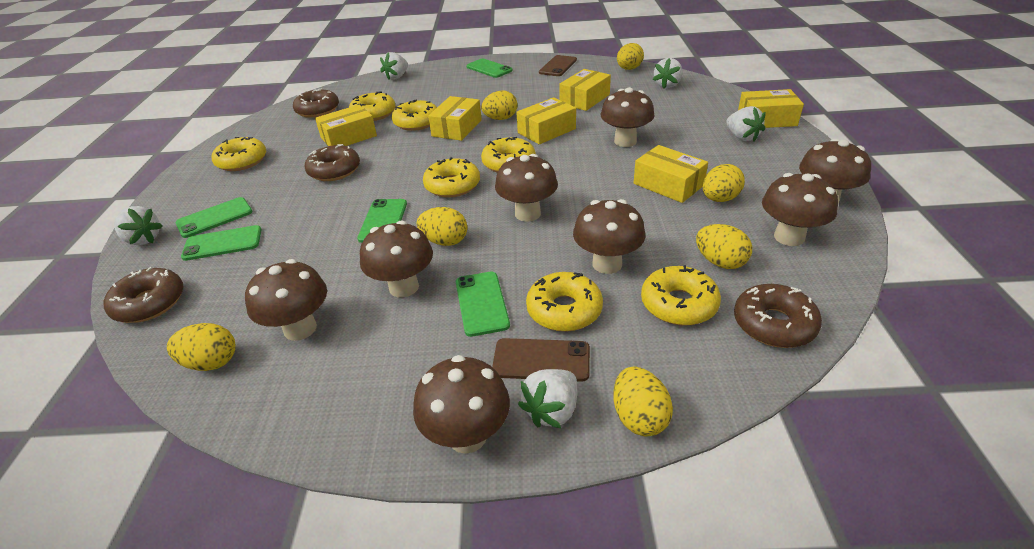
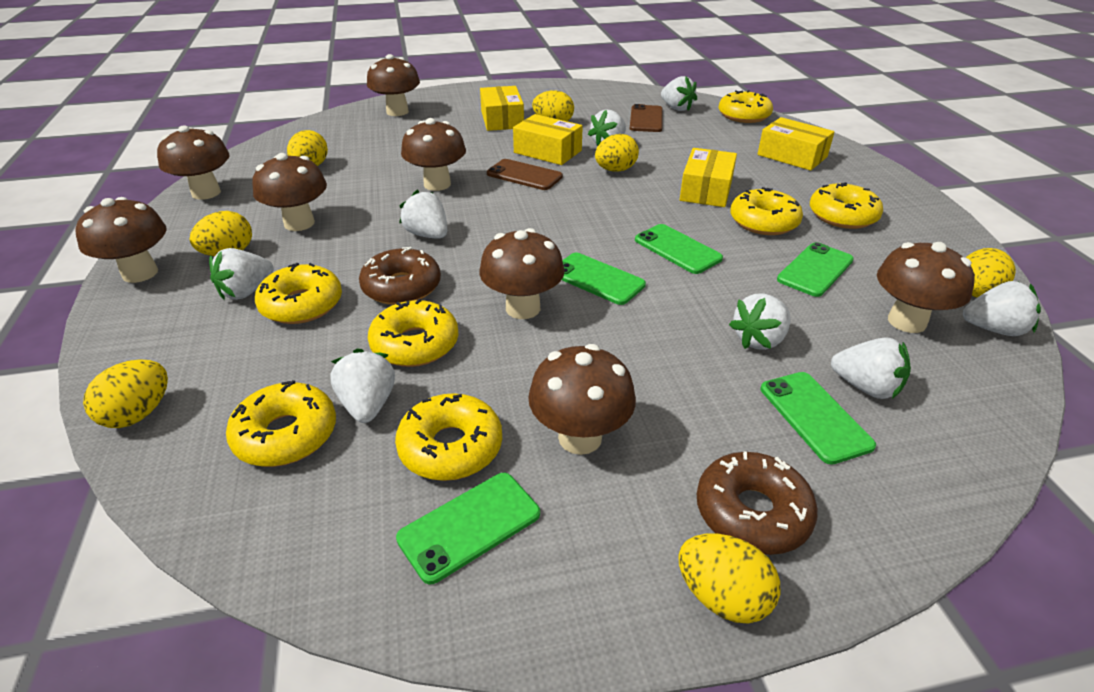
brown donut: 4 -> 2
white strawberry: 5 -> 8
yellow box: 6 -> 4

